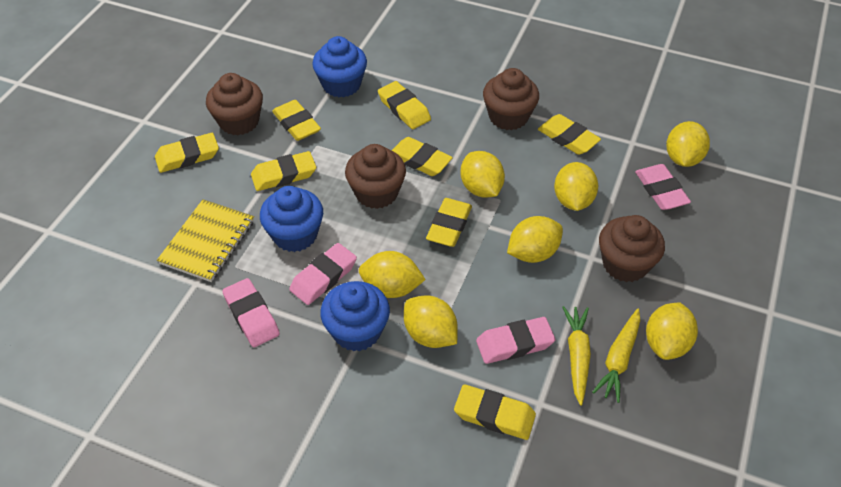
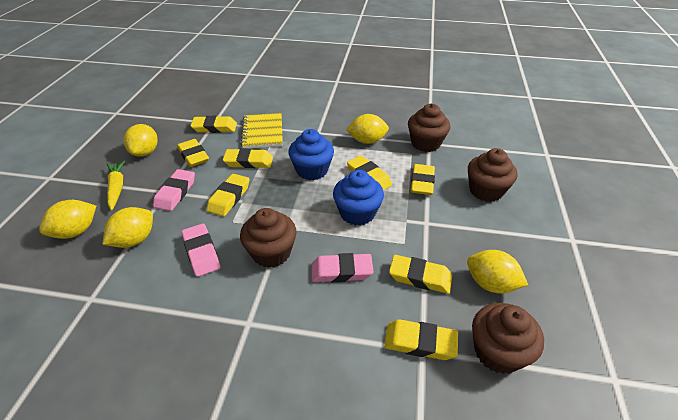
blue cupcake: 3 -> 2
pink eraser: 4 -> 3
yellow carrot: 2 -> 1
yellow lemon: 7 -> 5

